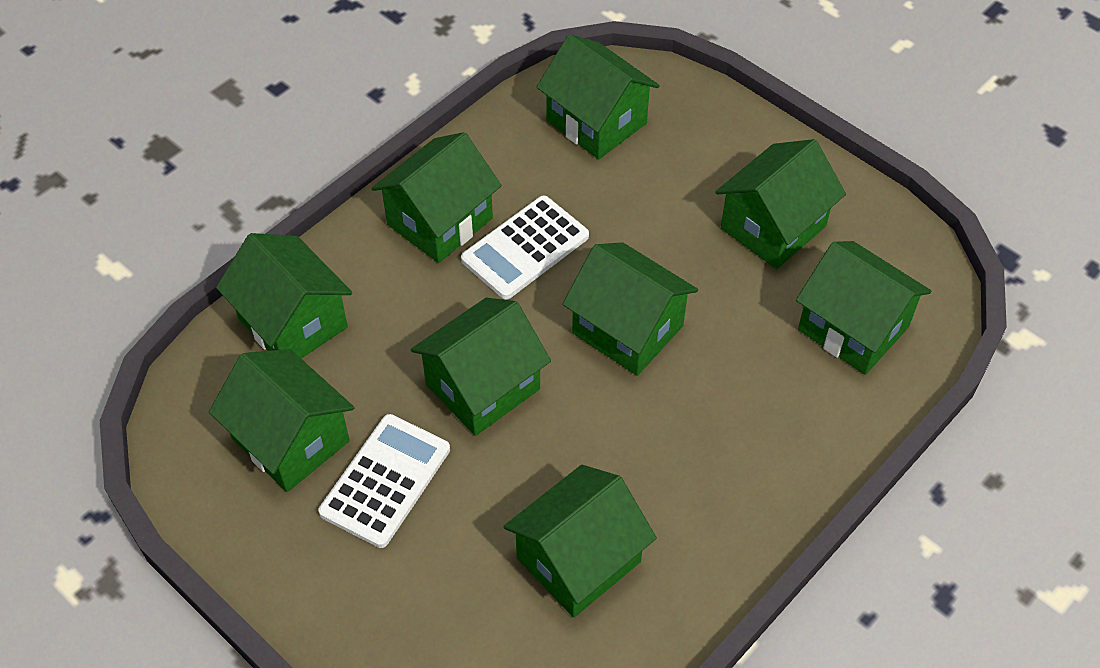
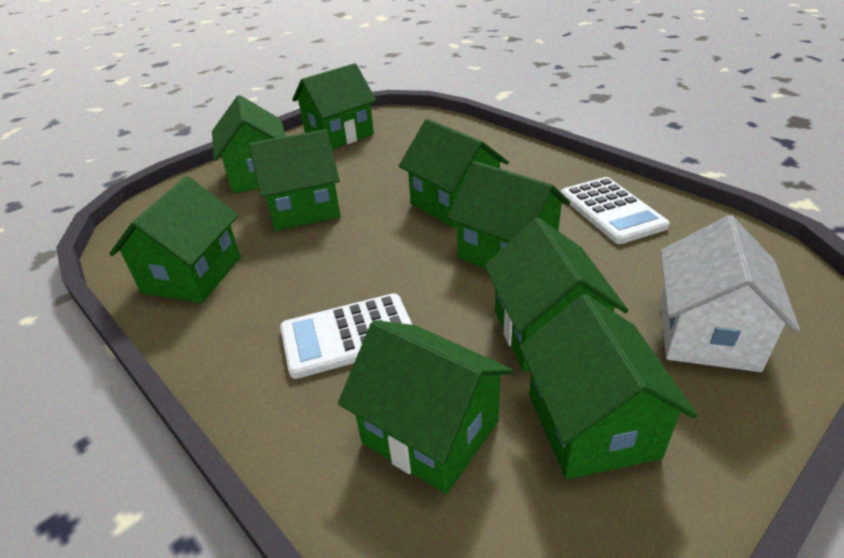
white house: 0 -> 1

